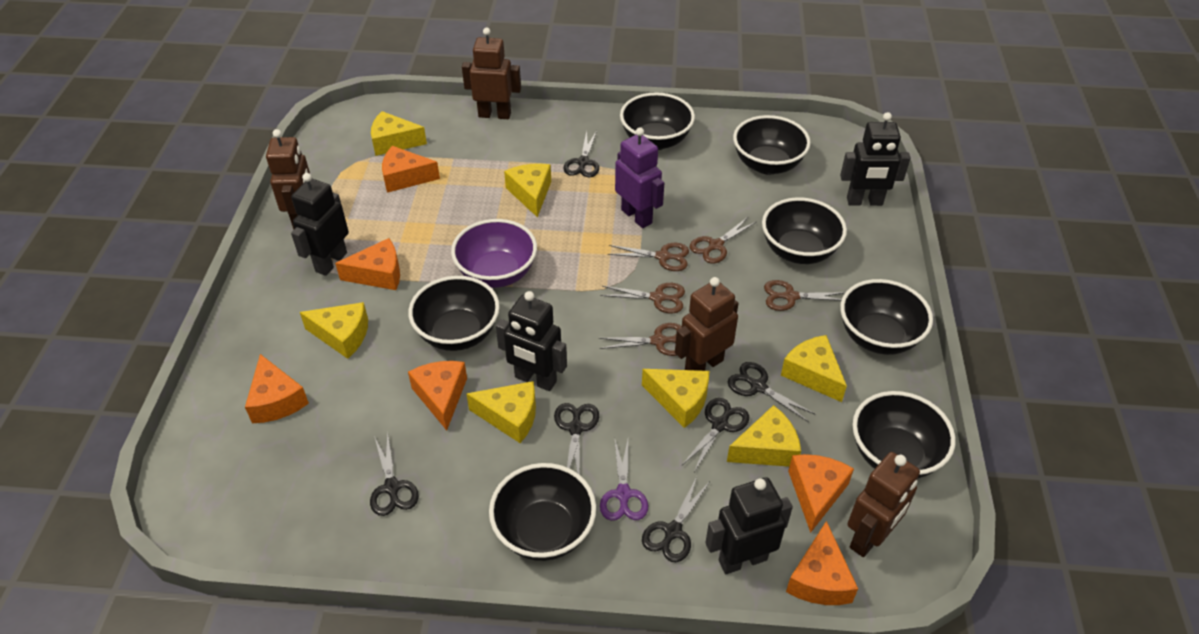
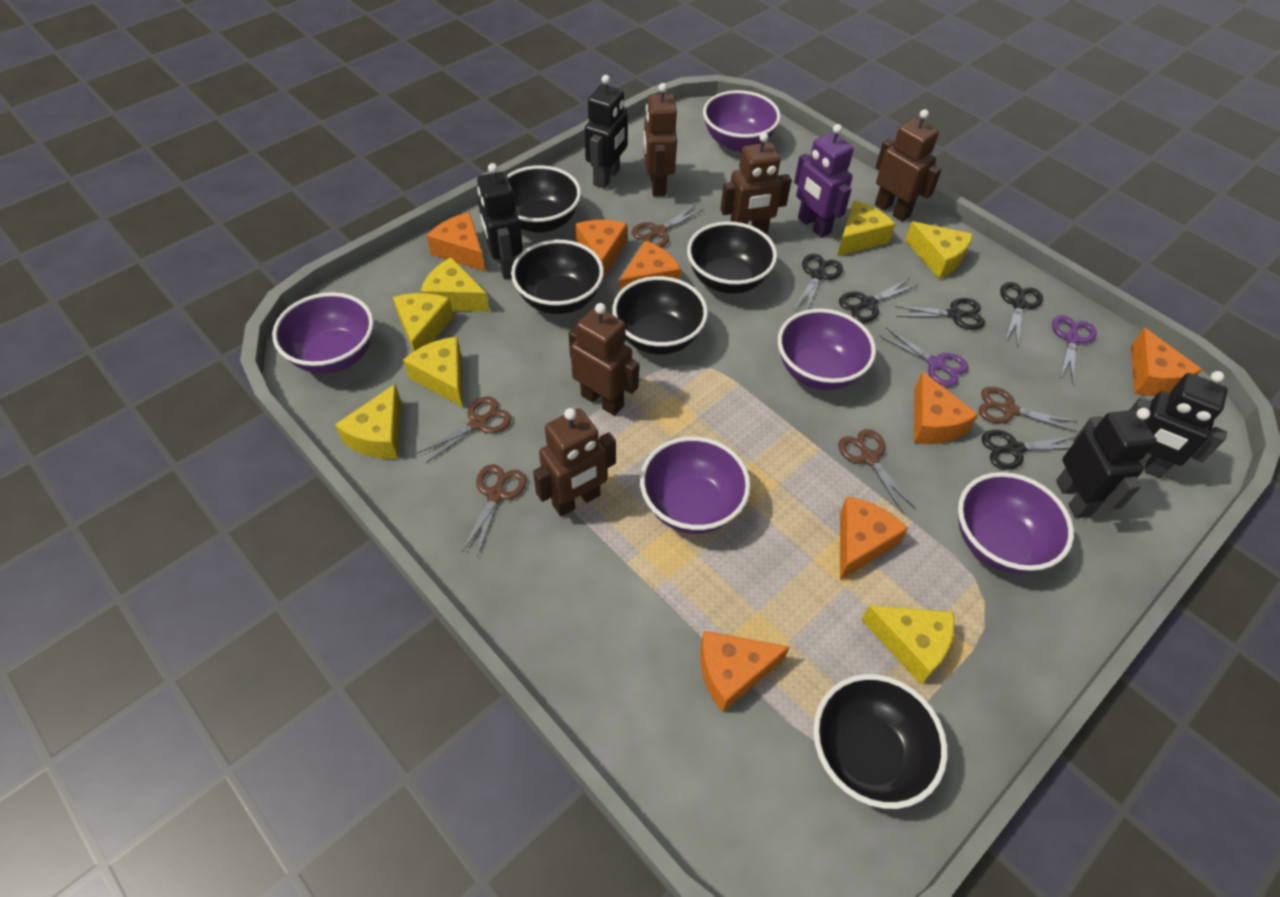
black bowl: 7 -> 5
black scissors: 6 -> 5
brown robot: 4 -> 5
orange cheese: 6 -> 7
purple bowl: 1 -> 5
purple scissors: 1 -> 2

